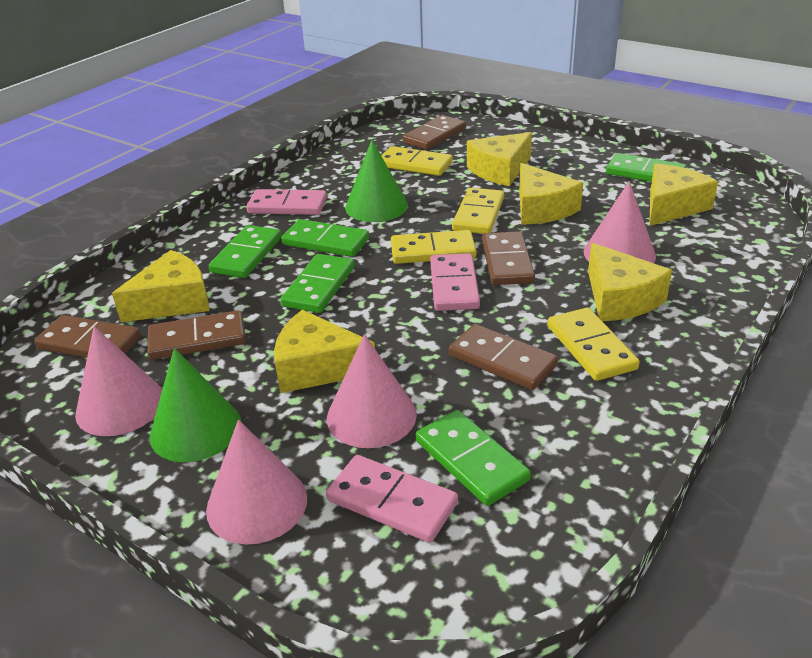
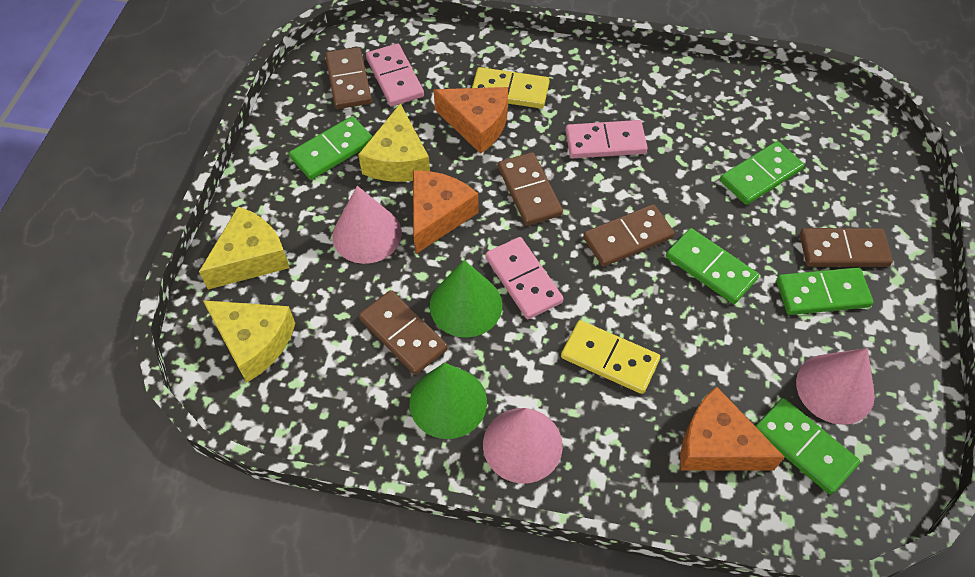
orange cheese: 0 -> 3
pink cone: 4 -> 3
yellow cheese: 6 -> 3
yellow domino: 4 -> 2

